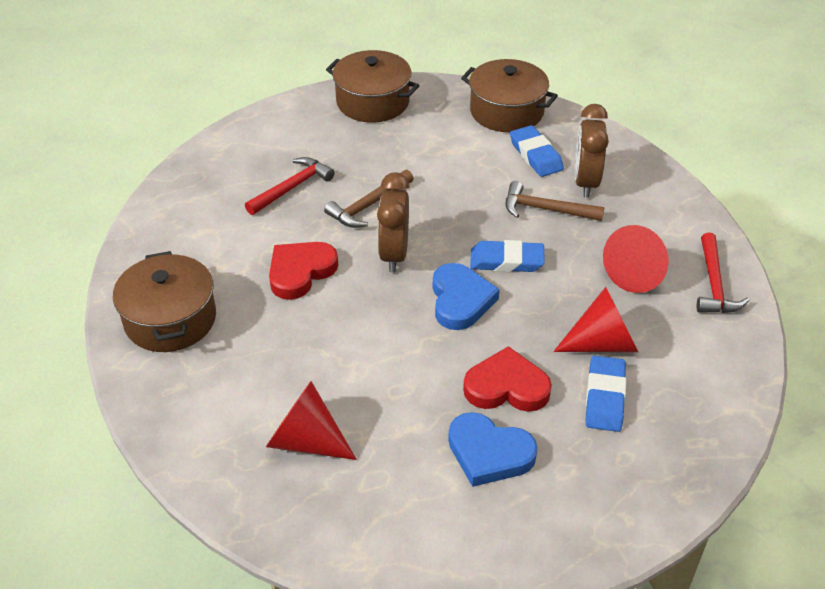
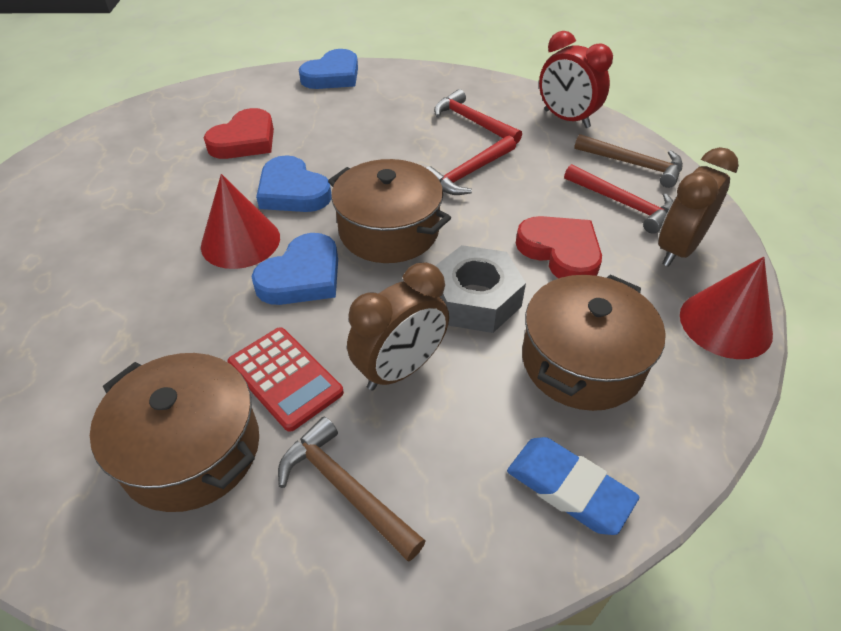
blue eraser: 3 -> 1
blue heart: 2 -> 3
grey nut: 0 -> 1
red calculator: 0 -> 1
red clock: 0 -> 1
red cone: 3 -> 2
red hammer: 2 -> 3

